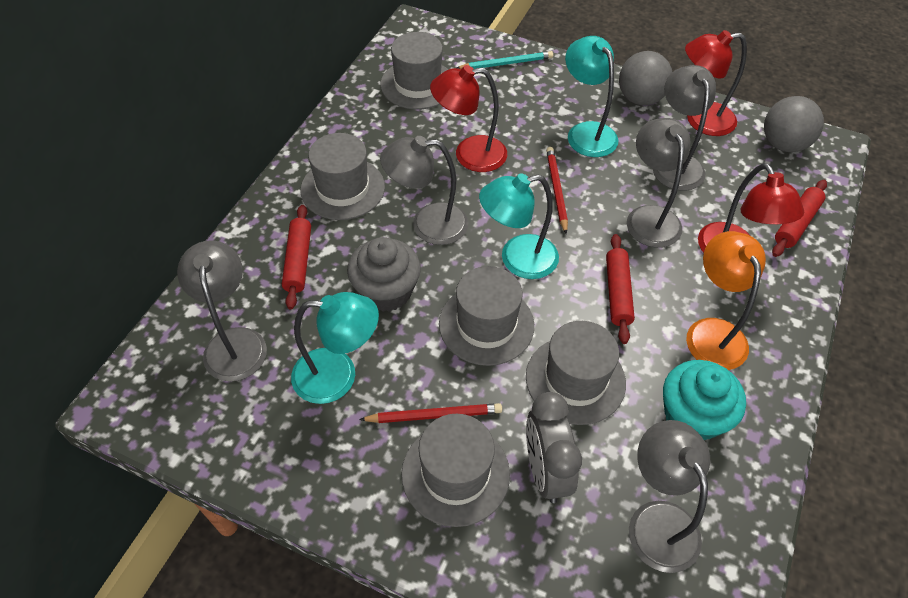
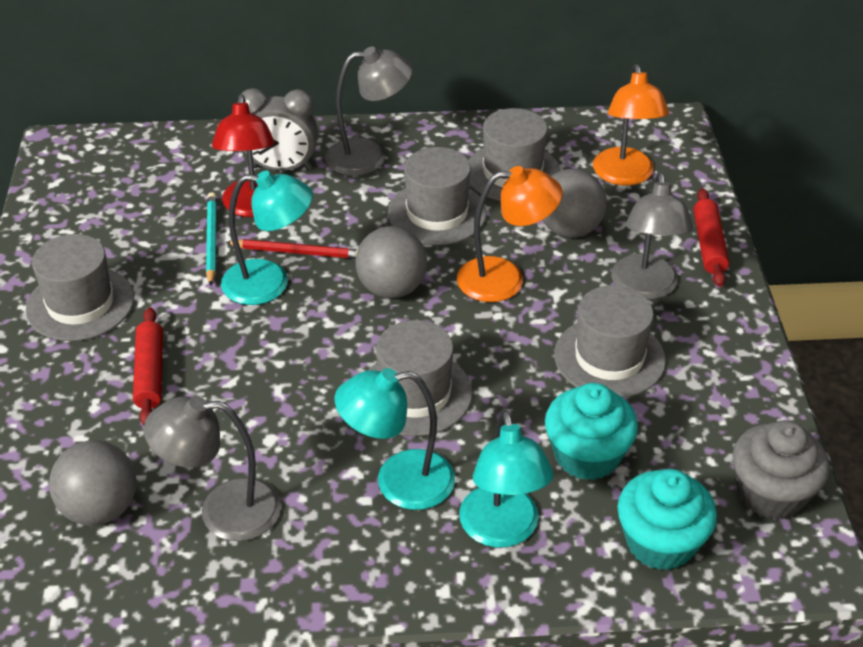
grey ball: 2 -> 3
grey lamp: 5 -> 3
orange lamp: 1 -> 2
red lamp: 3 -> 1
red pencil: 2 -> 1
red rolling pin: 3 -> 2
turquoise cupcake: 1 -> 2

